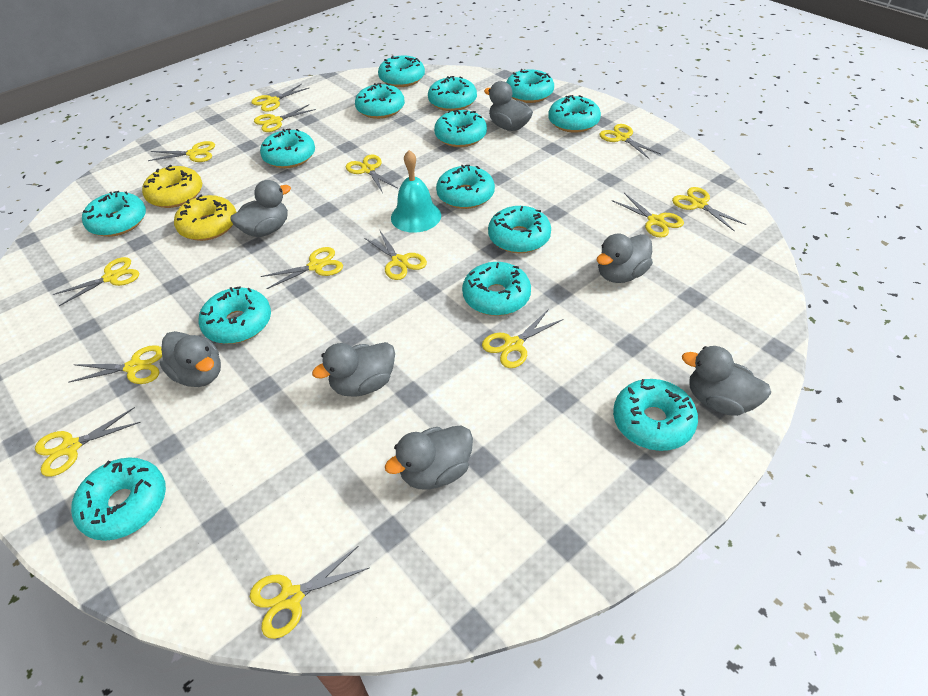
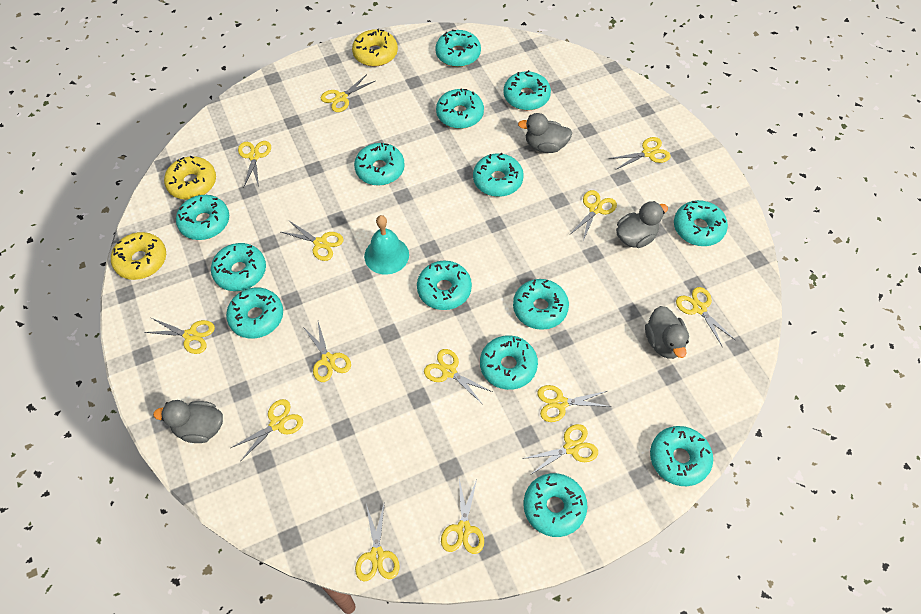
grey duck: 7 -> 4
yellow donut: 2 -> 3

